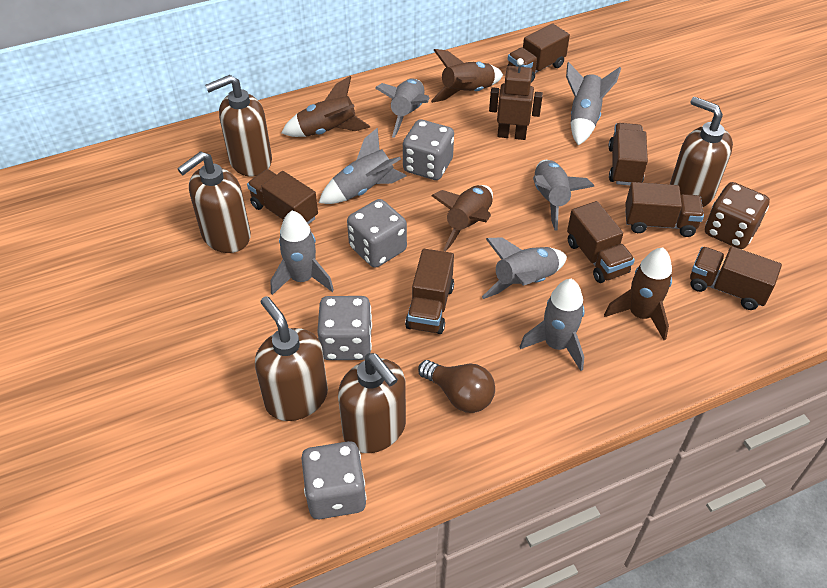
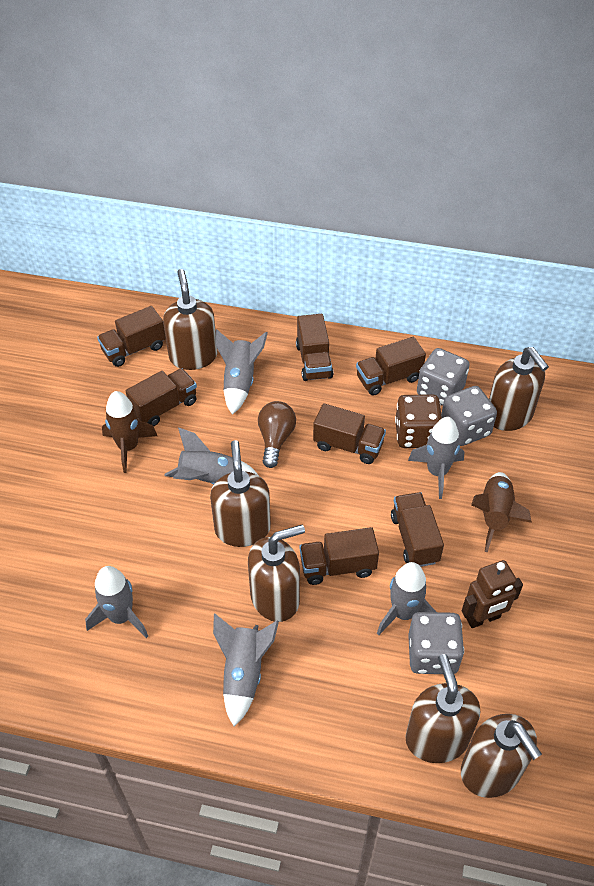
brown rocket: 4 -> 2
brown soap dispenser: 5 -> 6
grey dice: 4 -> 3
grey rocket: 7 -> 6

